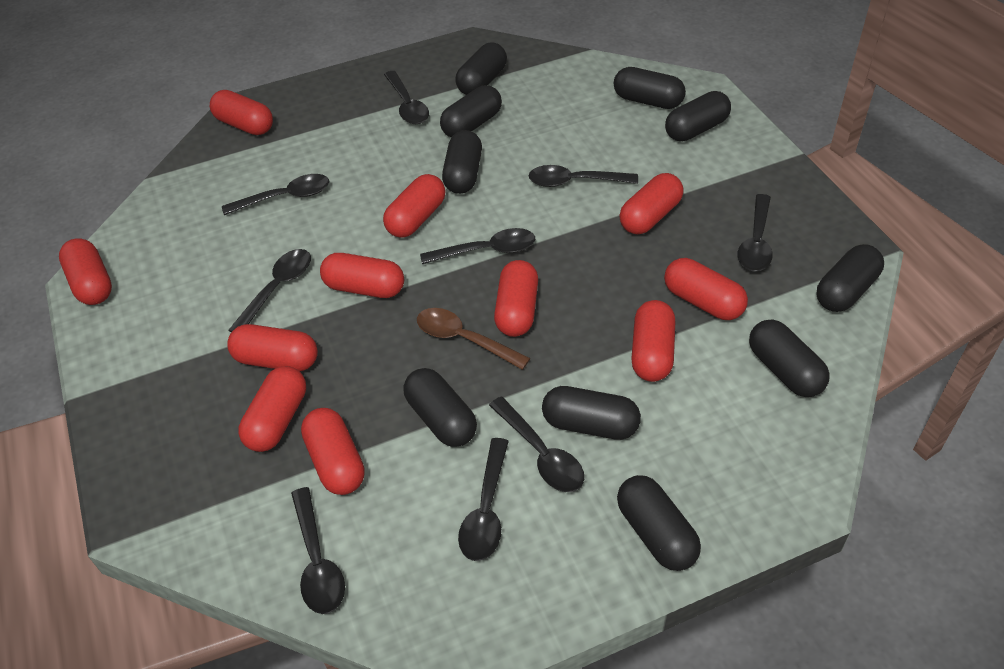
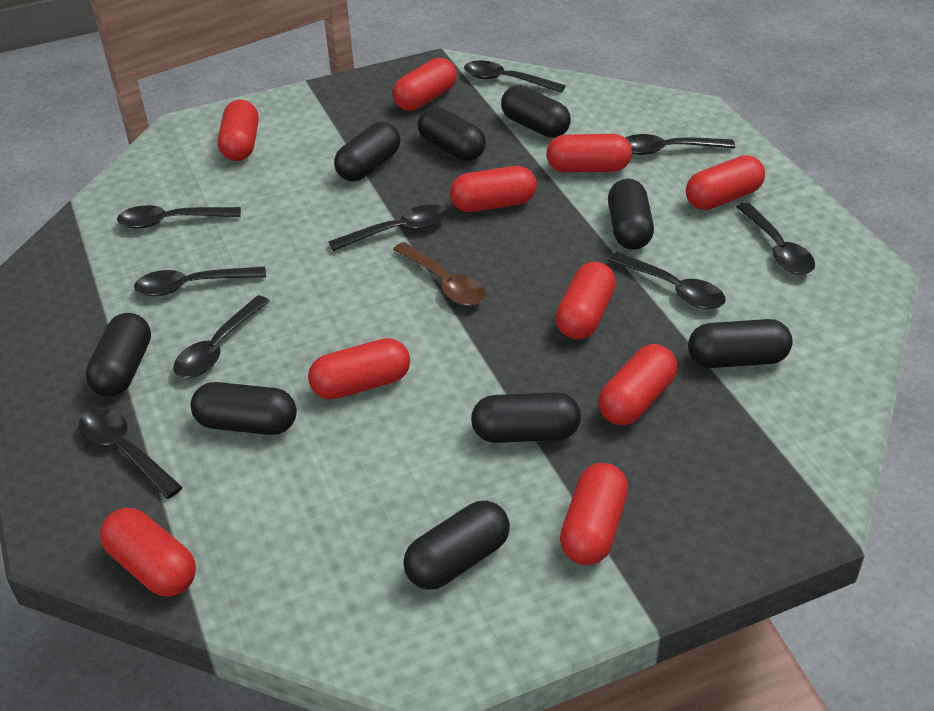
black capsule: 10 -> 9
red capsule: 11 -> 10

